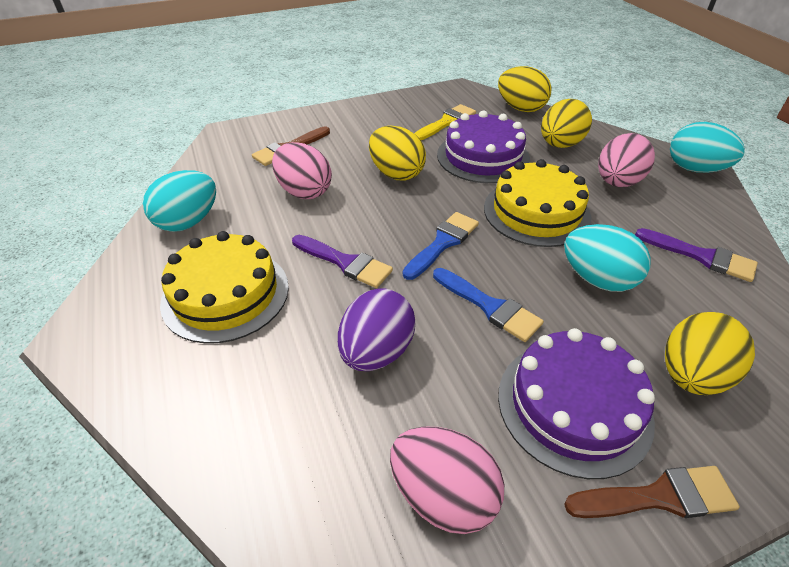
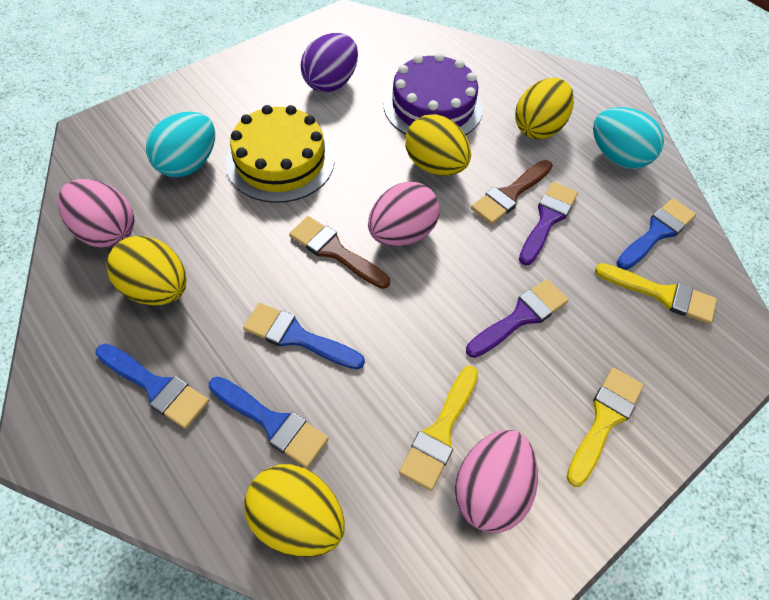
blue brush: 2 -> 4
purple cake: 2 -> 1
turquoise egg: 3 -> 2
yellow brush: 1 -> 3
yellow cake: 2 -> 1

